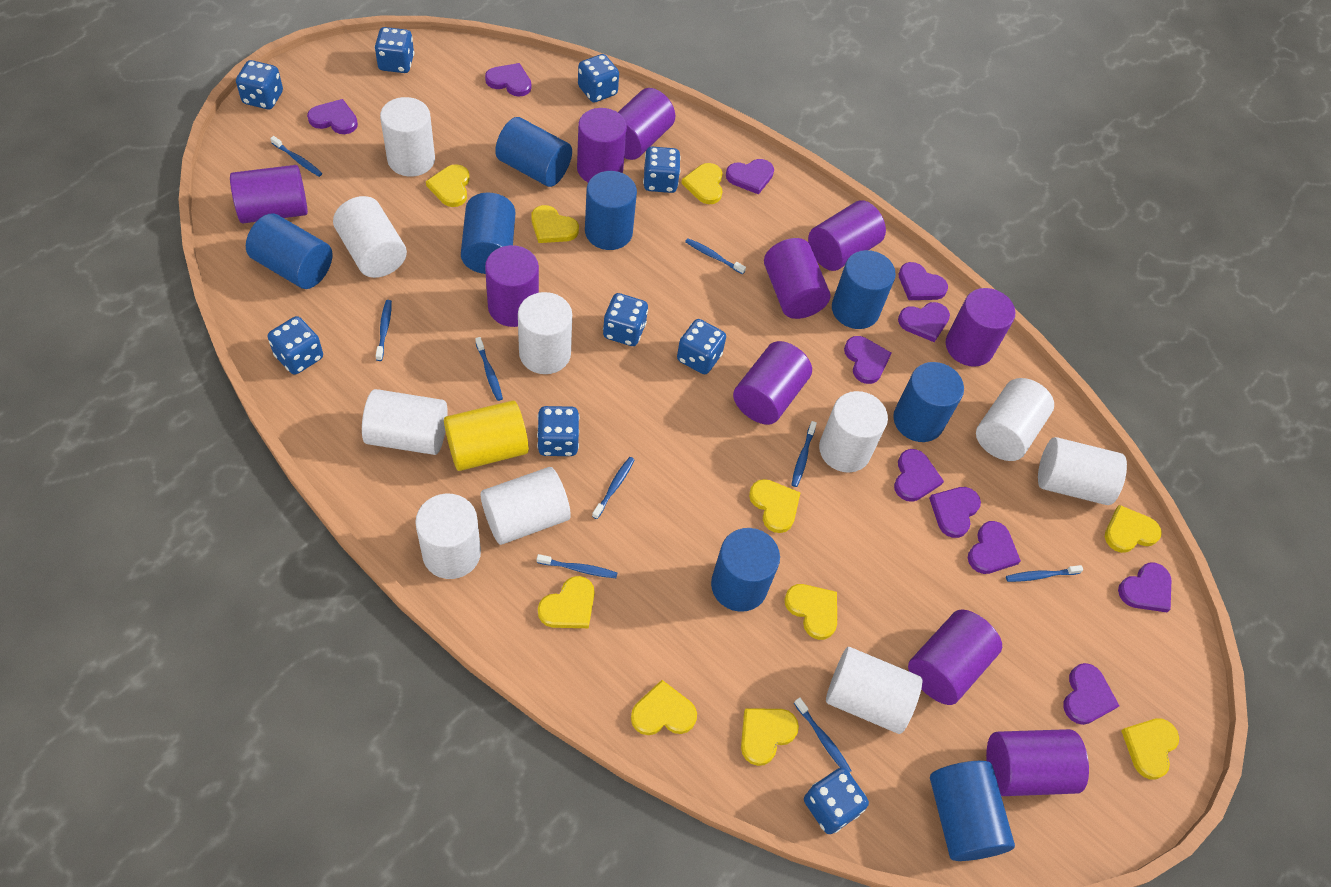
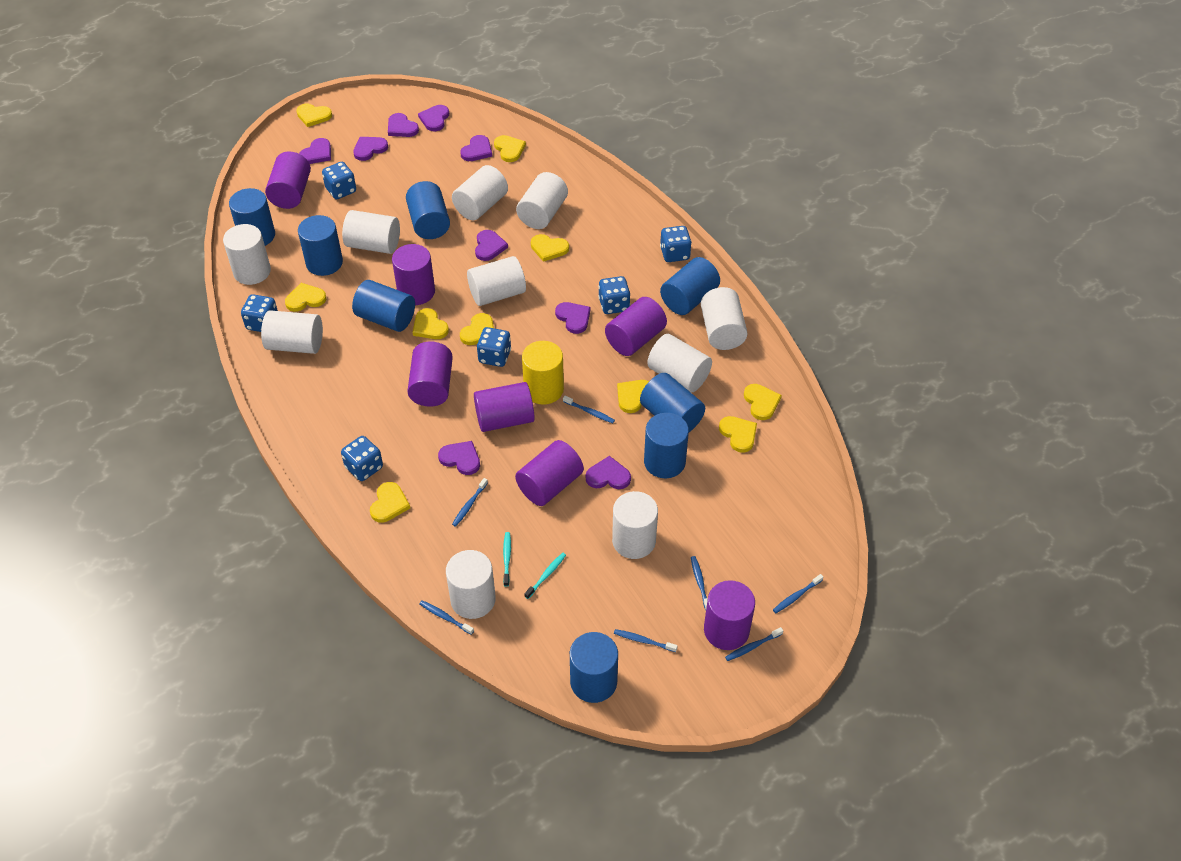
blue dice: 9 -> 6
blue toothbrush: 9 -> 7
purple cylinder: 10 -> 7
purple heart: 11 -> 9
turquoise toothbrush: 0 -> 2

